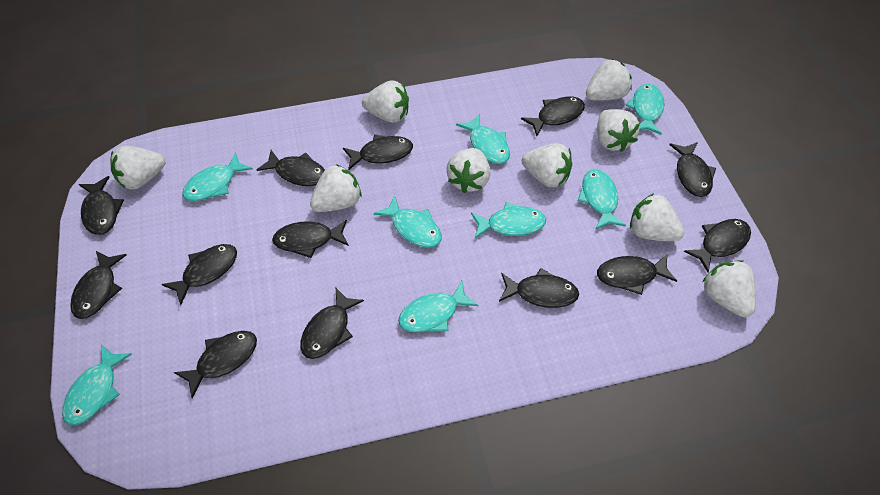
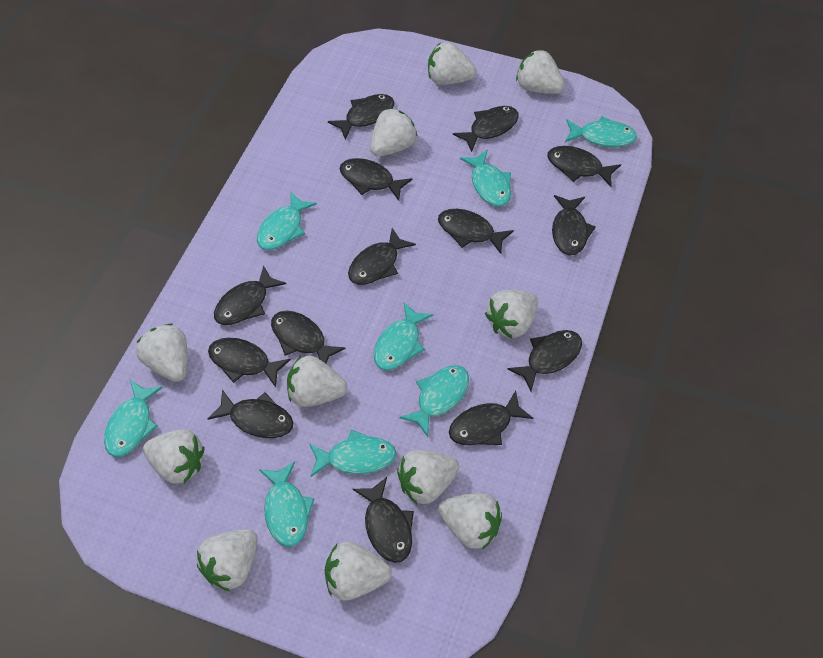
black fish: 13 -> 14
white strawberry: 9 -> 11

